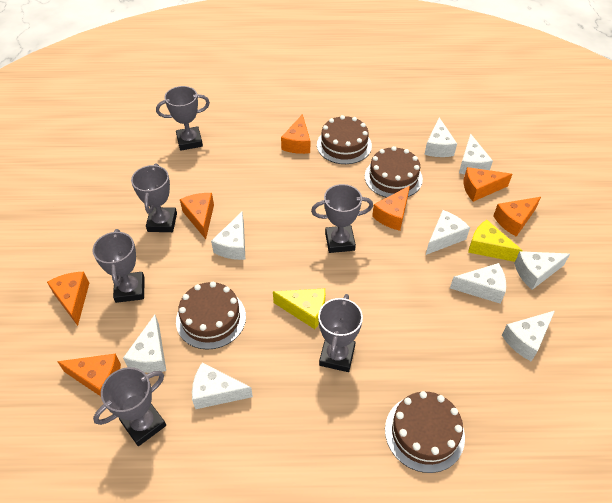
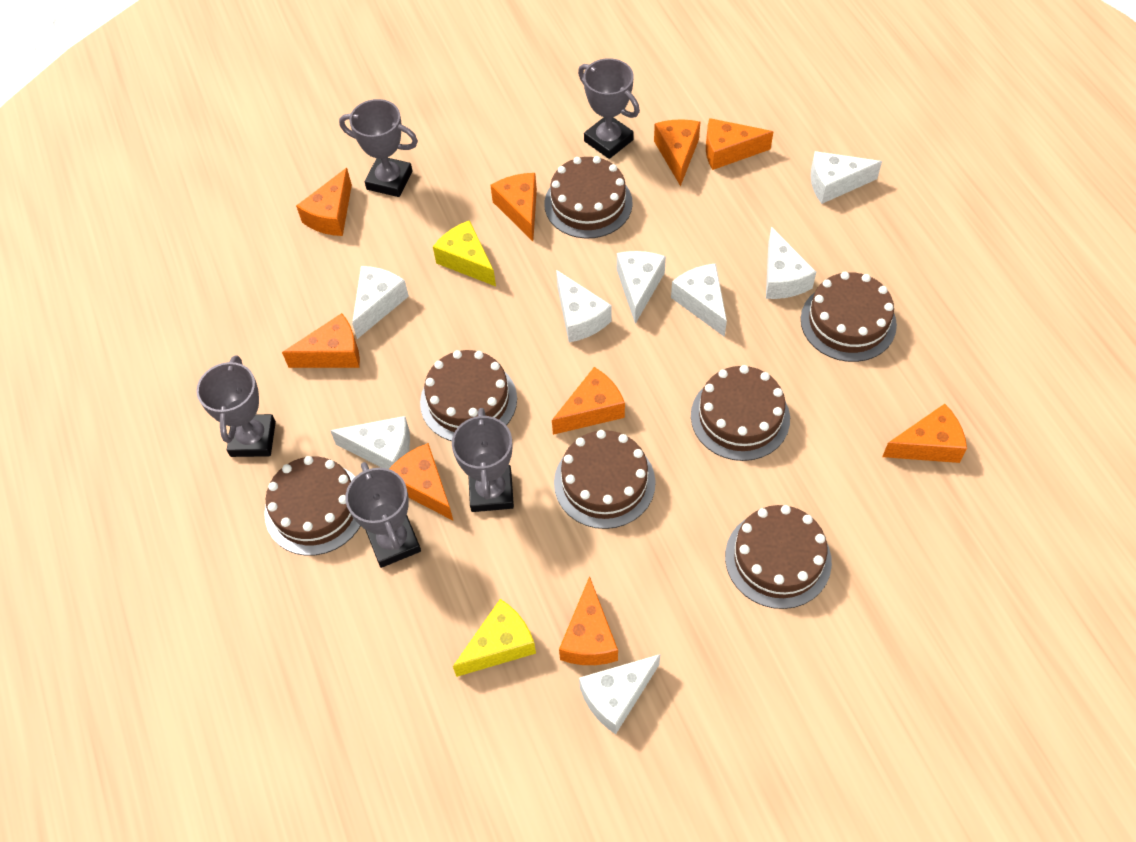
brown cake: 4 -> 7
grey trophy: 6 -> 5
orange cheese: 7 -> 9
white cheese: 9 -> 8

